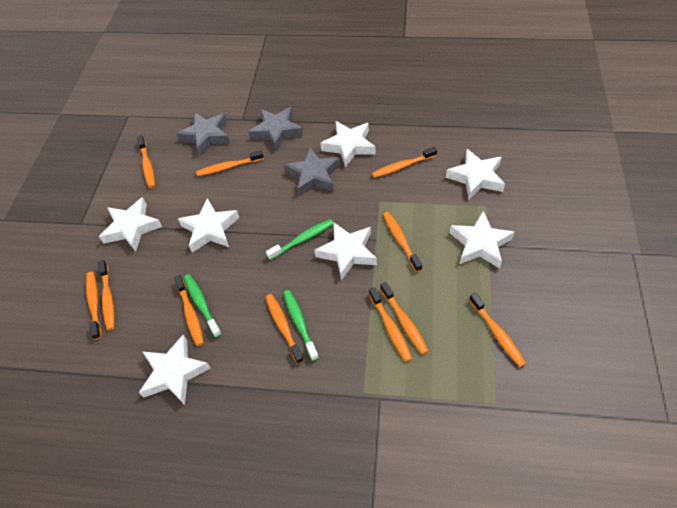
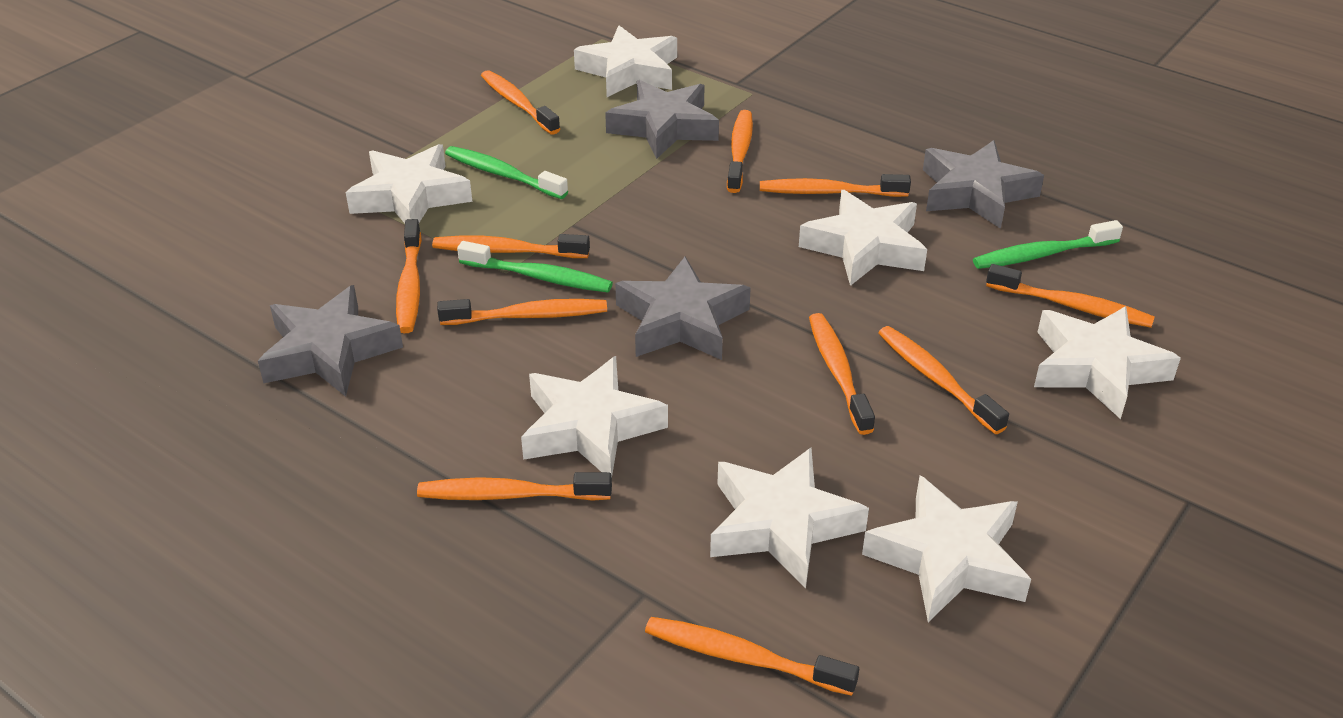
grey star: 3 -> 4

